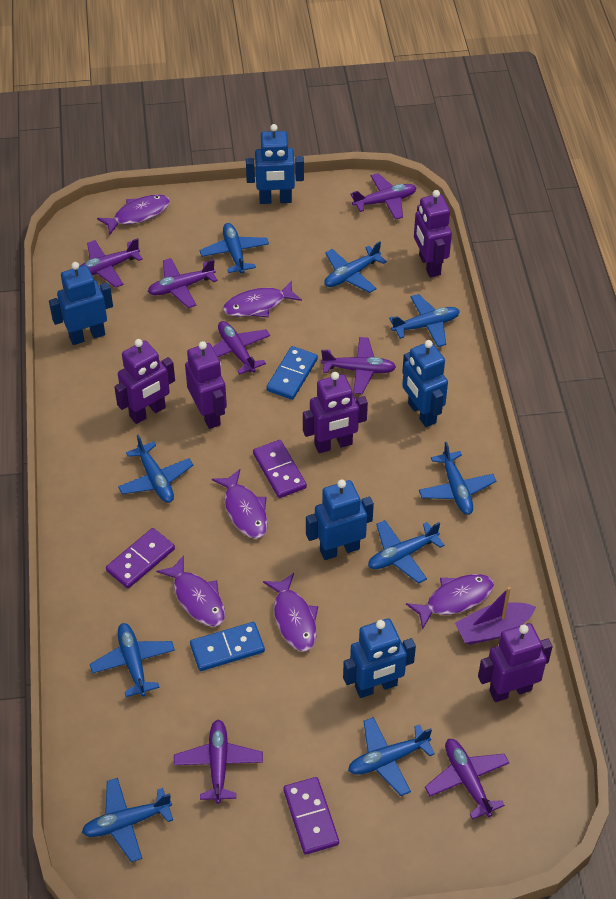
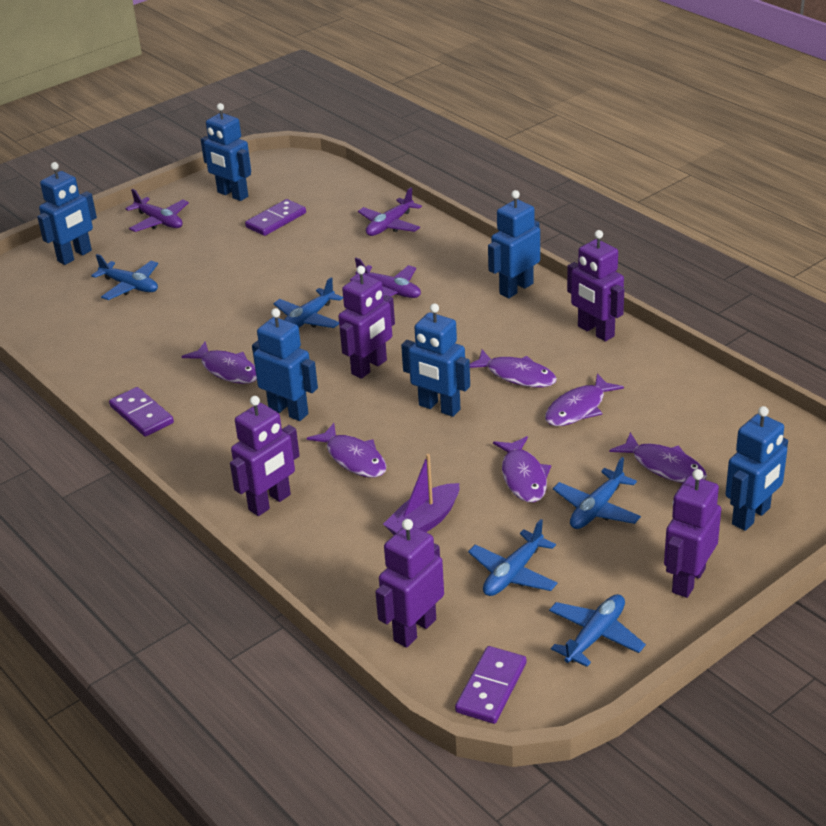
blue domino: 2 -> 0
blue plane: 9 -> 5
blue robot: 5 -> 6
purple plane: 7 -> 3

